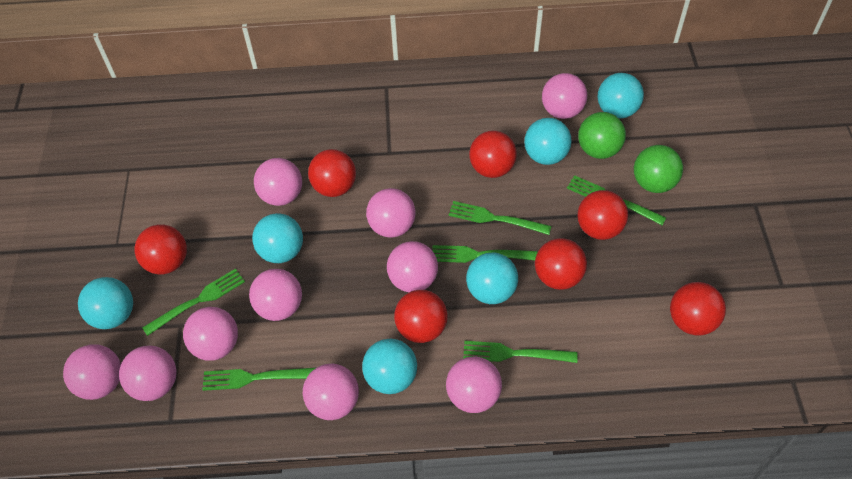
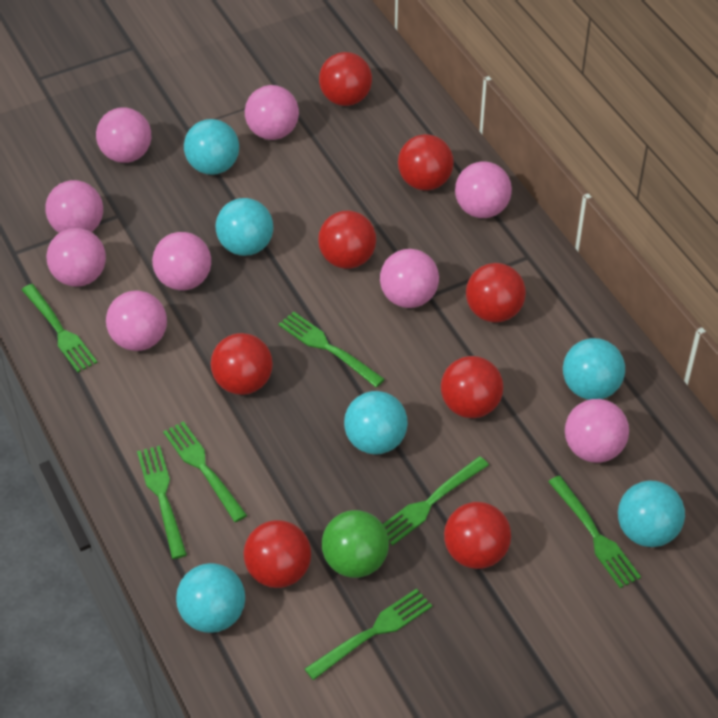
green ball: 2 -> 1
green fork: 6 -> 7
pink ball: 10 -> 9
red ball: 7 -> 8

